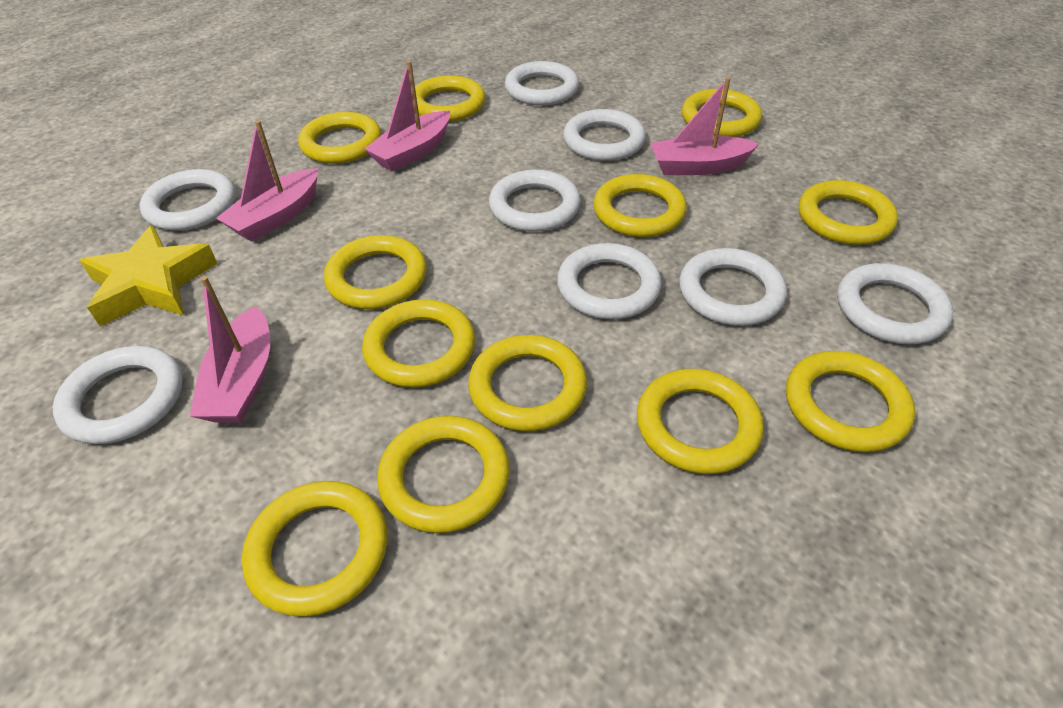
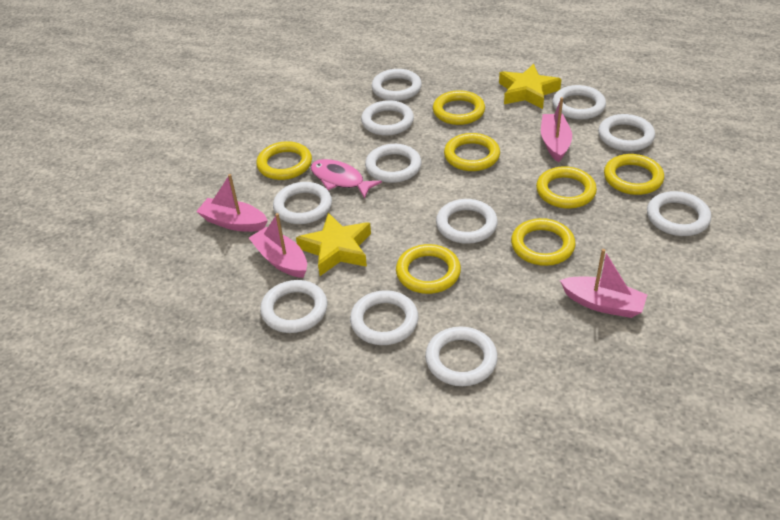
pink fish: 0 -> 1
white ring: 8 -> 11
yellow ring: 12 -> 7
yellow star: 1 -> 2

